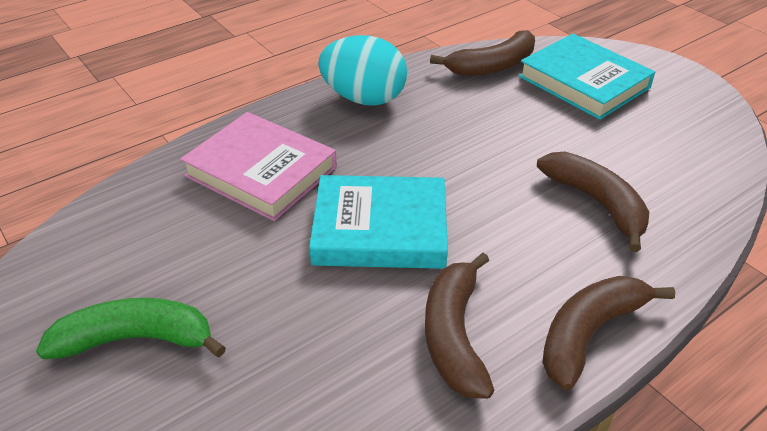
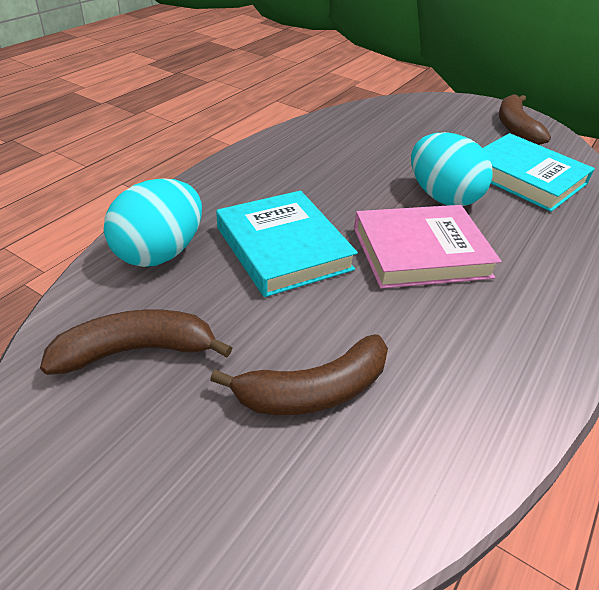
brown banana: 4 -> 3
green banana: 1 -> 0
turquoise egg: 1 -> 2

